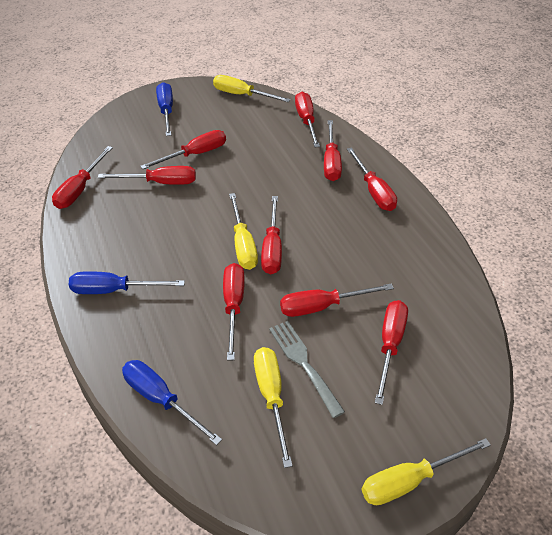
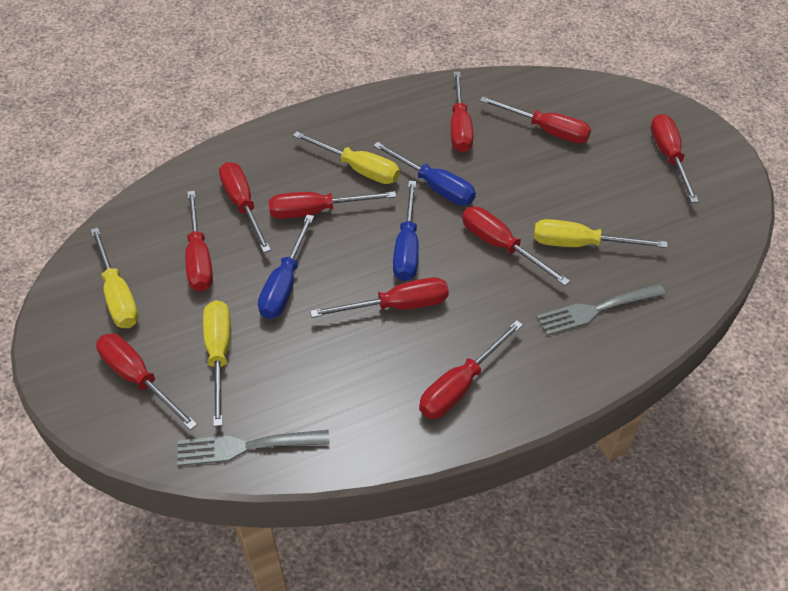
grey fork: 1 -> 2

